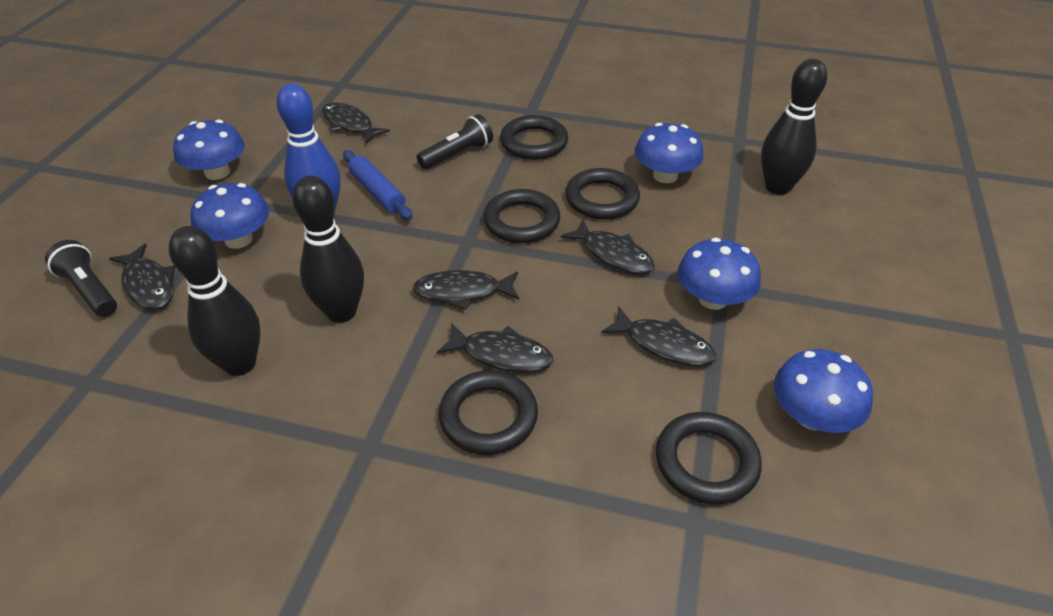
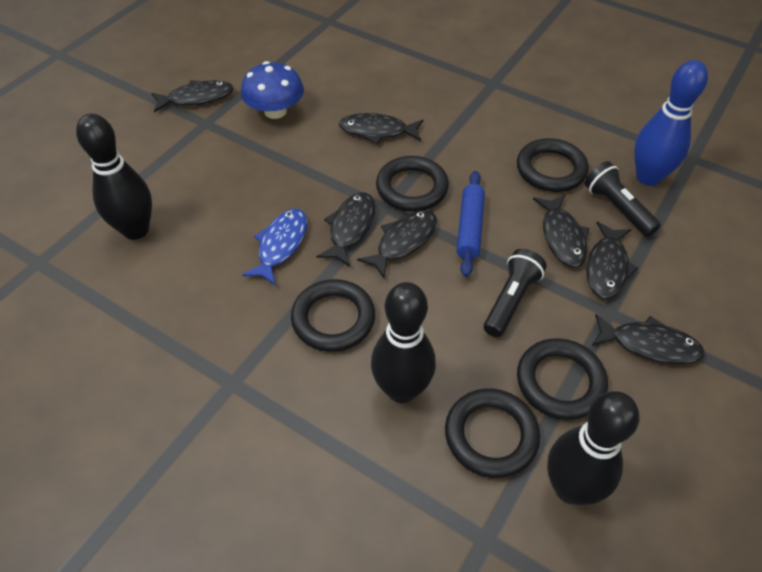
black fish: 6 -> 7
blue fish: 0 -> 1
blue mushroom: 5 -> 1

